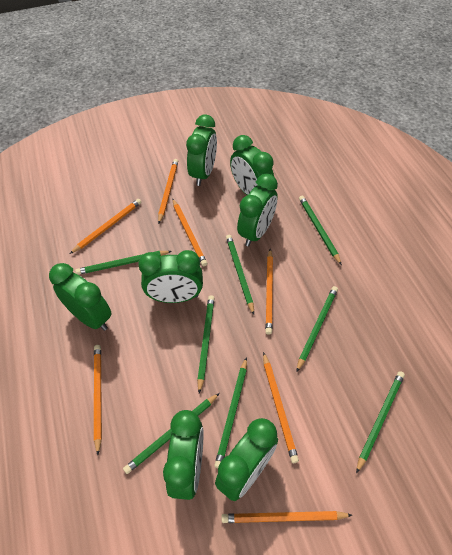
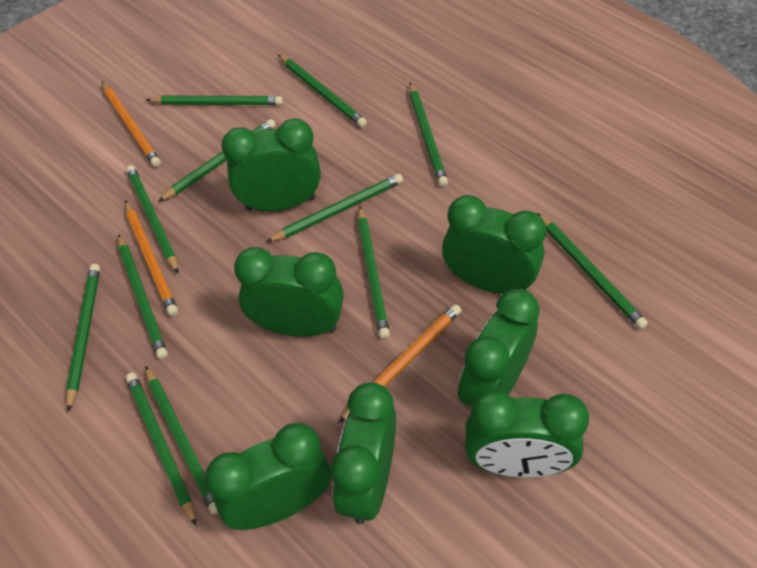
green pencil: 8 -> 12
orange pencil: 7 -> 3

